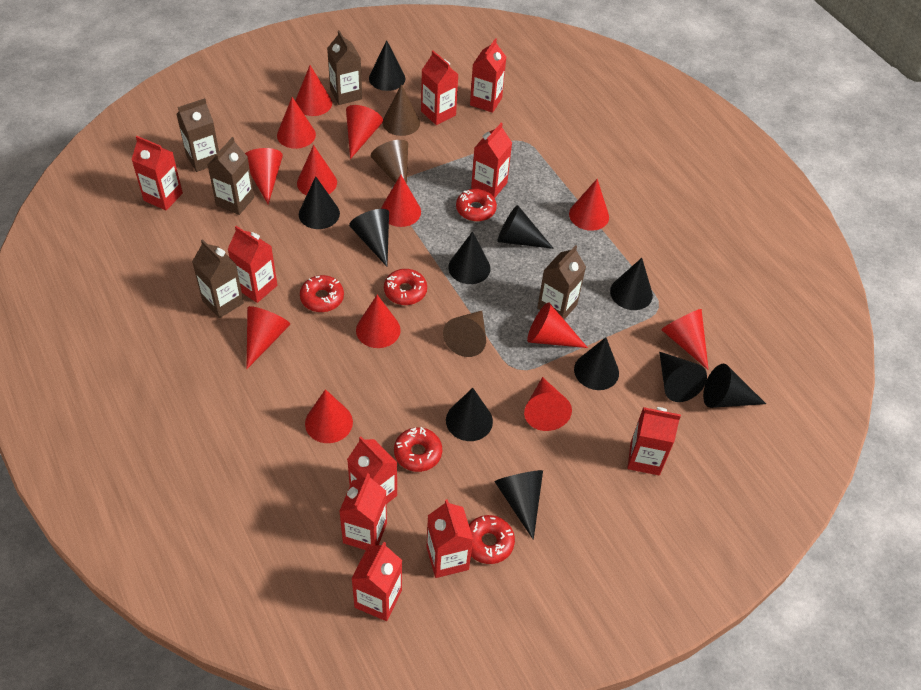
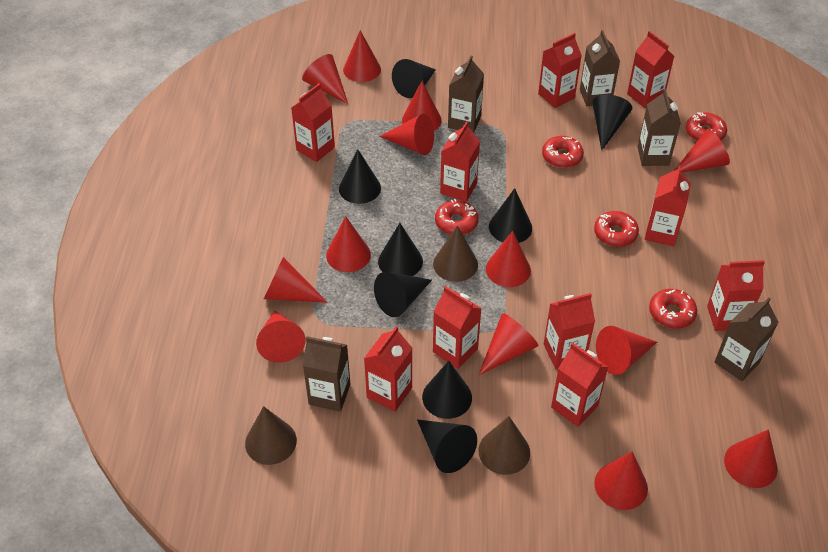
black cone: 11 -> 8

